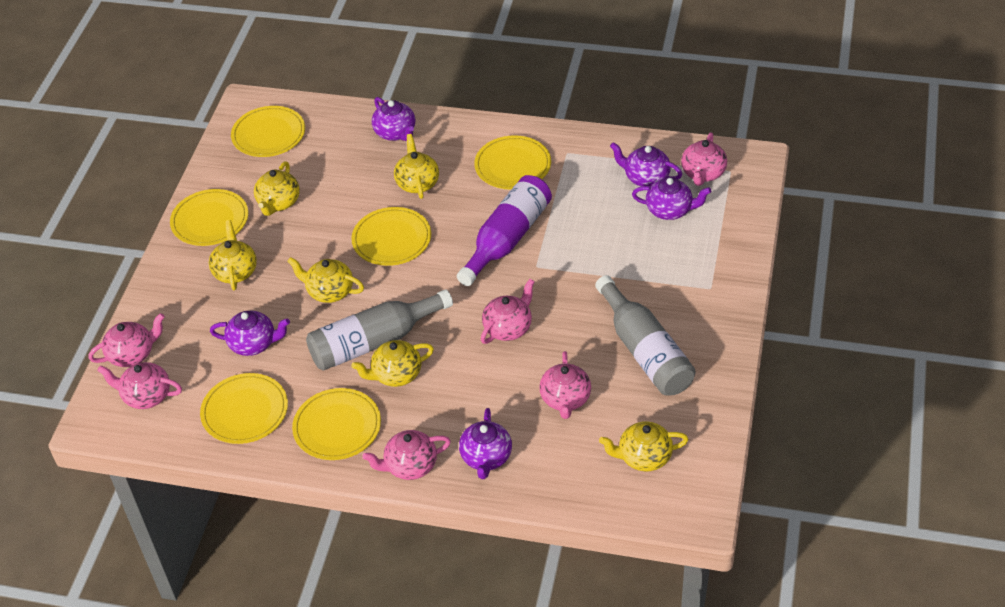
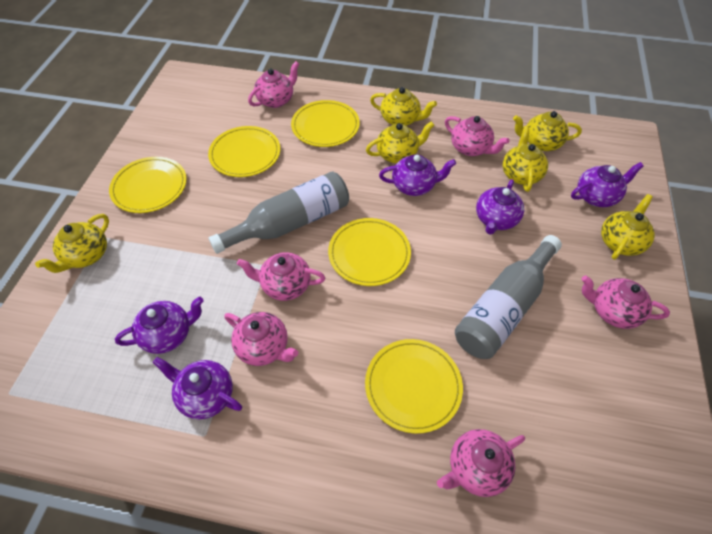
purple bottle: 1 -> 0
yellow plate: 6 -> 5

